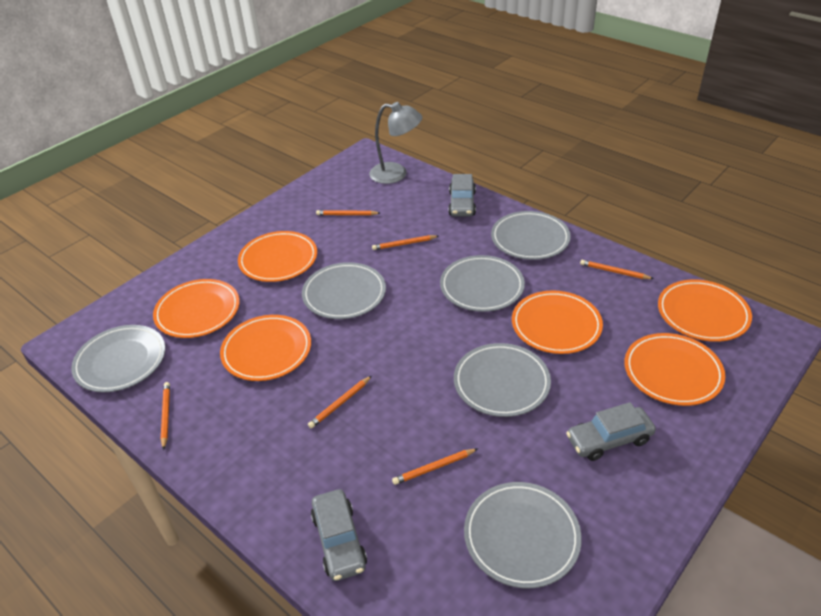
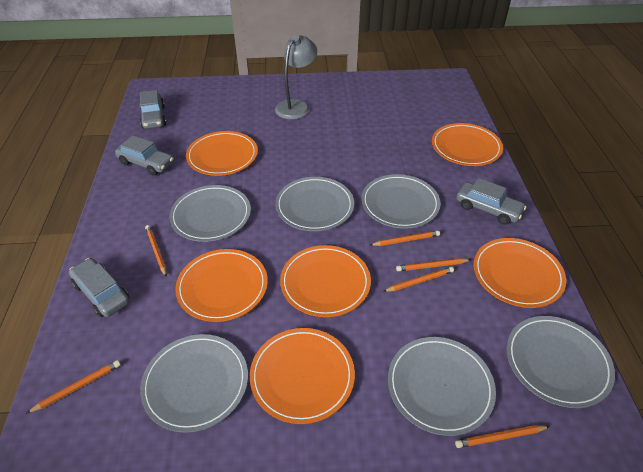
grey car: 3 -> 4

